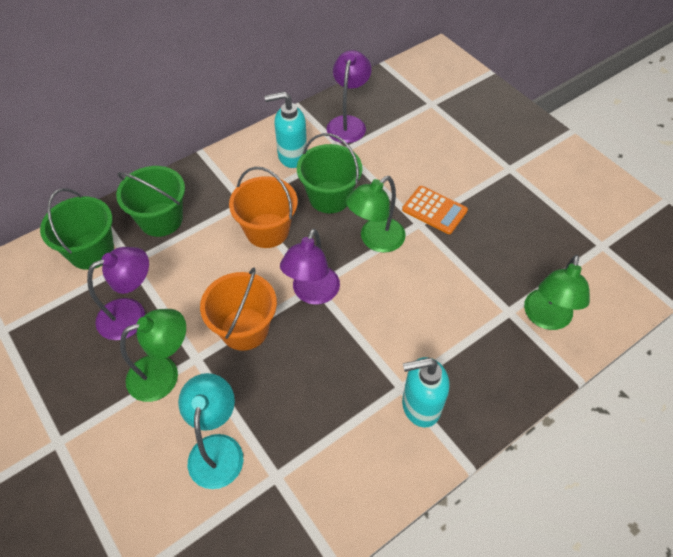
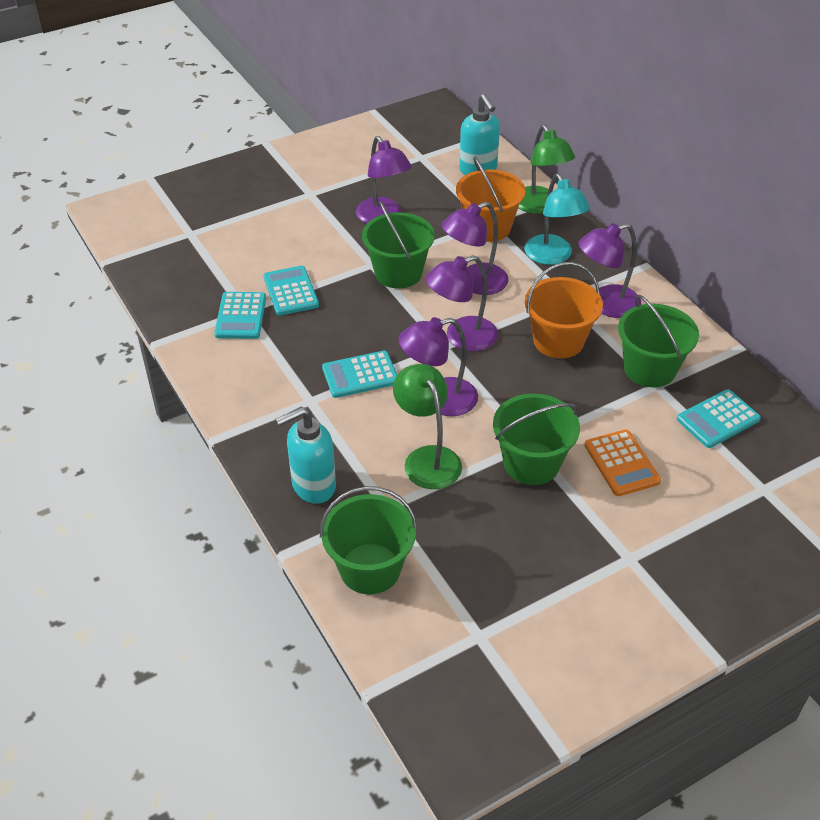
green bucket: 3 -> 4
green lamp: 3 -> 2
purple lamp: 3 -> 5
turquoise calculator: 0 -> 4

